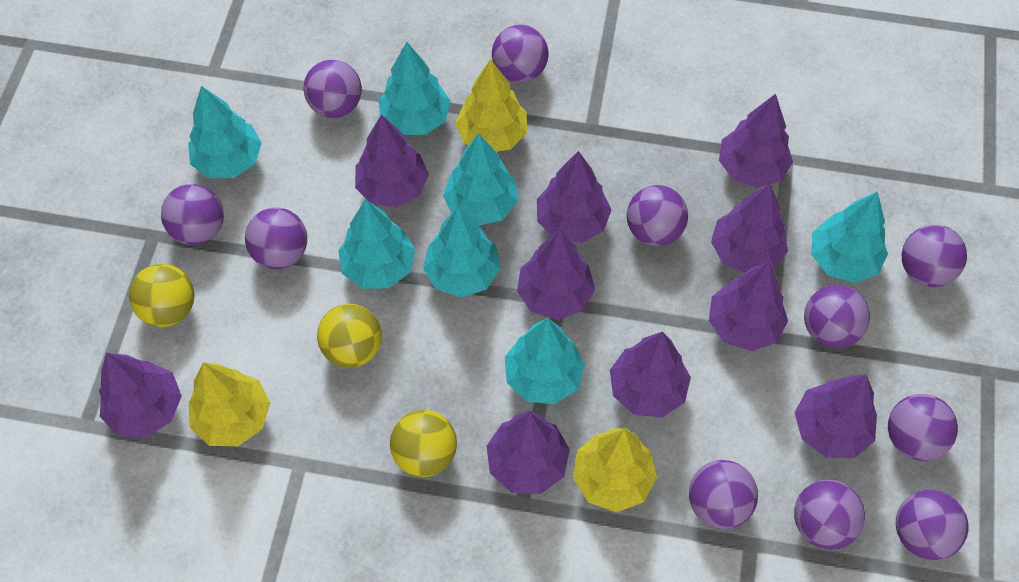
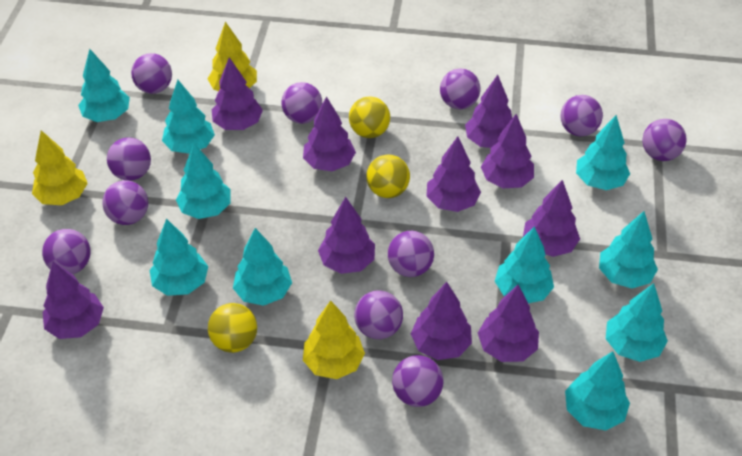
turquoise tree: 7 -> 10

